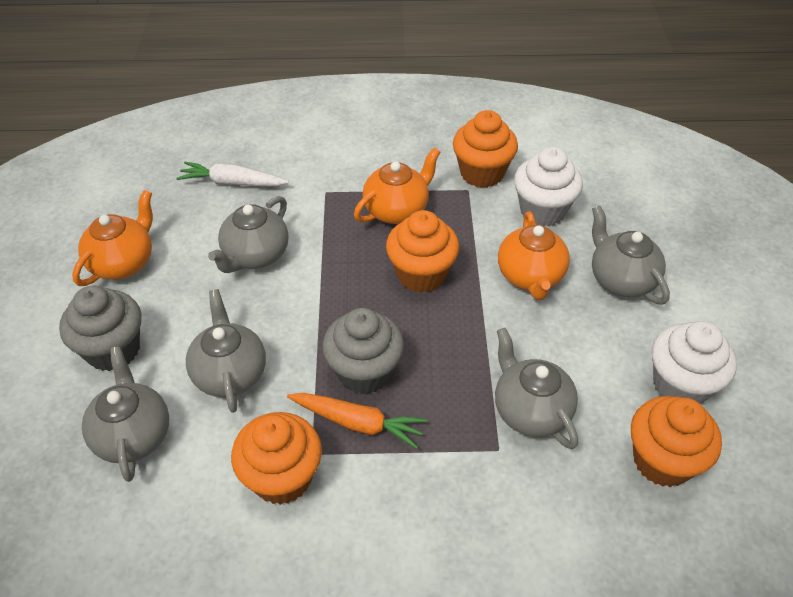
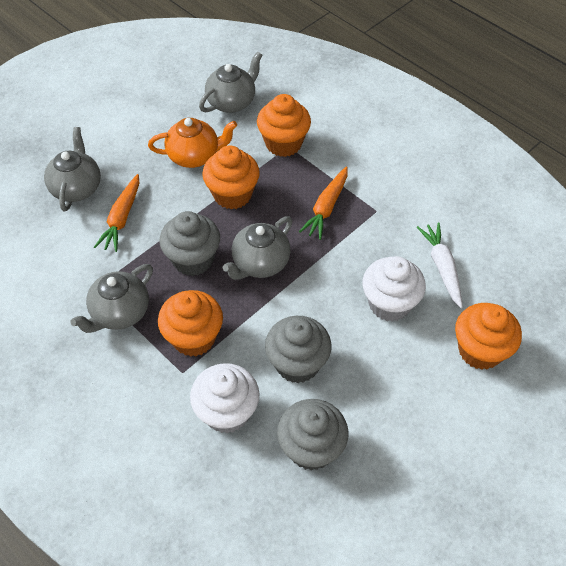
grey cupcake: 2 -> 3
grey teapot: 5 -> 4
orange carrot: 1 -> 2
orange teapot: 3 -> 1

